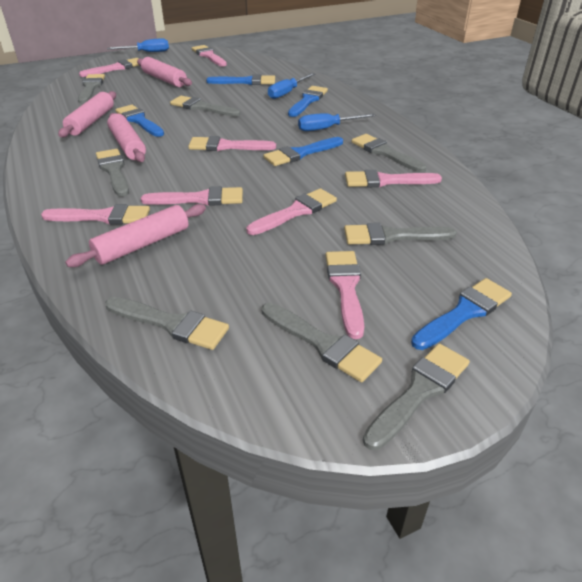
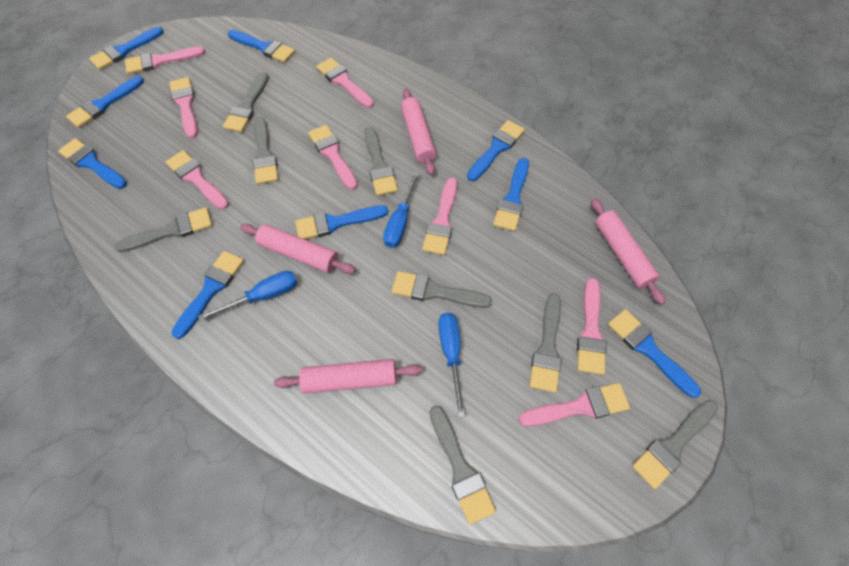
blue brush: 5 -> 9

